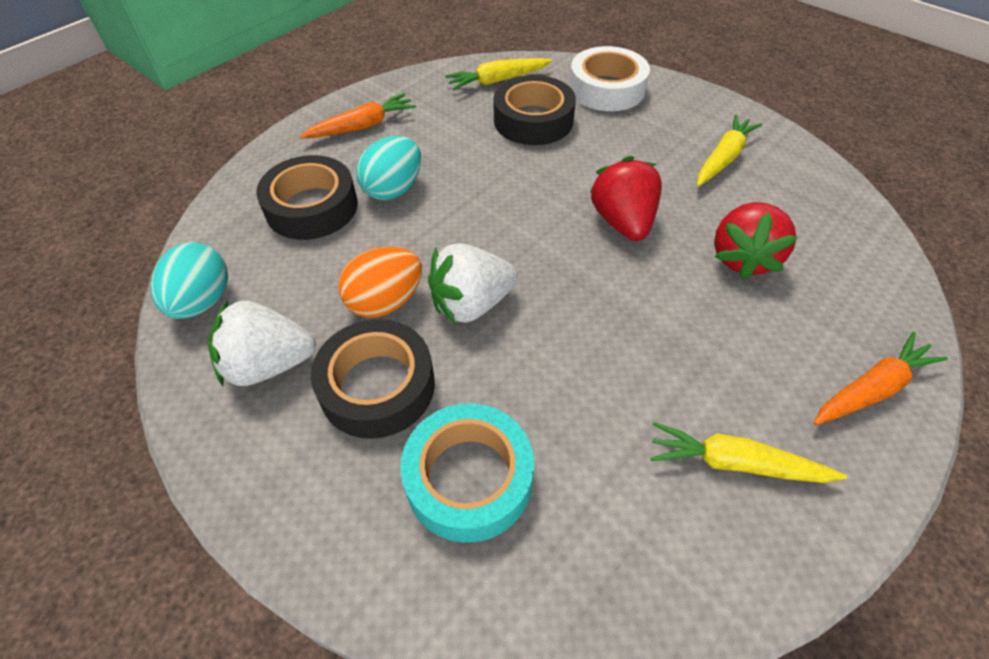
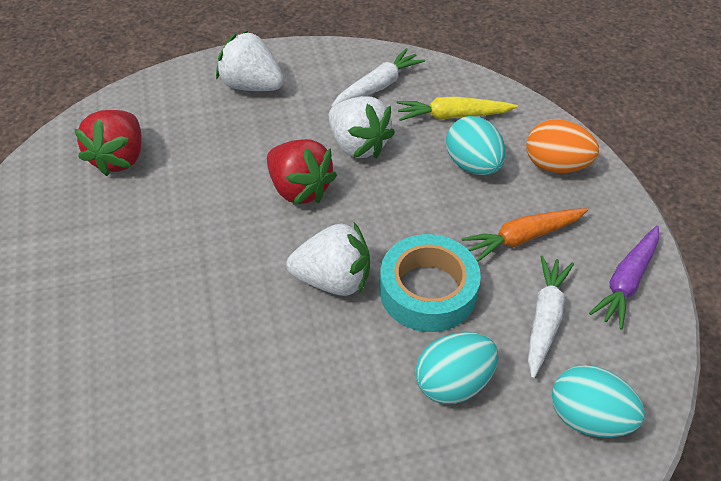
black tape: 3 -> 0
orange carrot: 2 -> 1
purple carrot: 0 -> 1
turquoise egg: 2 -> 3
white carrot: 0 -> 2
white strawberry: 2 -> 3
white tape: 1 -> 0
yellow carrot: 3 -> 1

